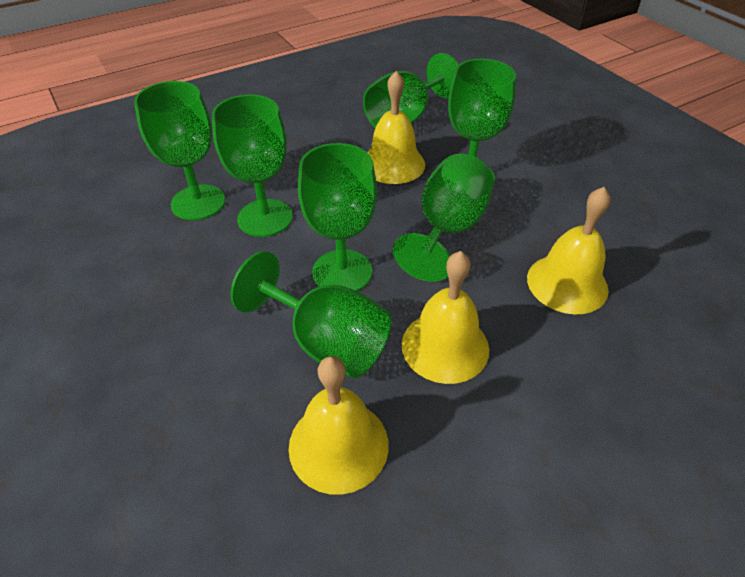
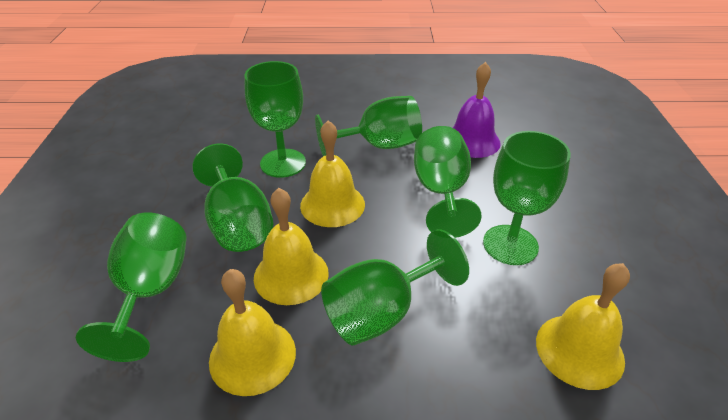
purple bell: 0 -> 1

